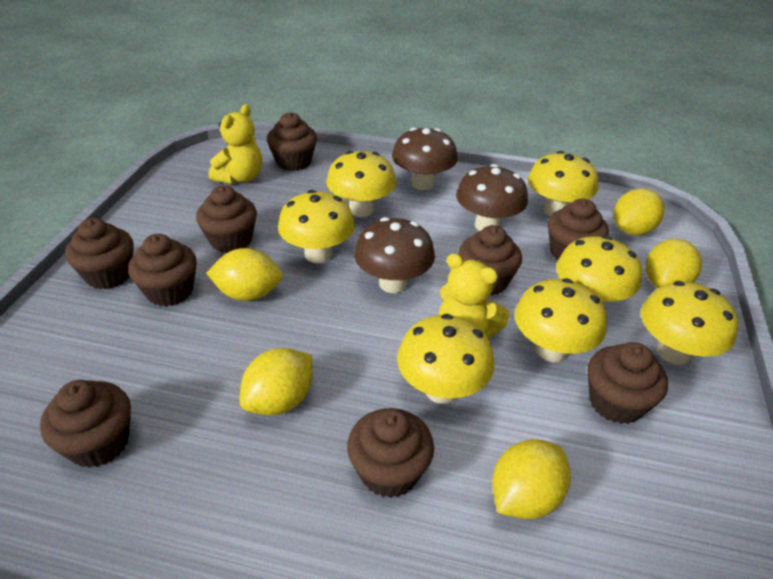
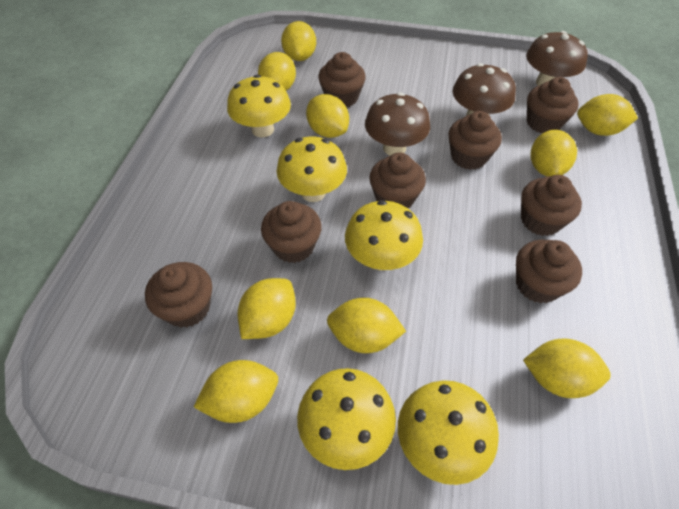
brown cupcake: 9 -> 8
yellow lemon: 5 -> 9
yellow mushroom: 7 -> 5
yellow teddy bear: 2 -> 0

